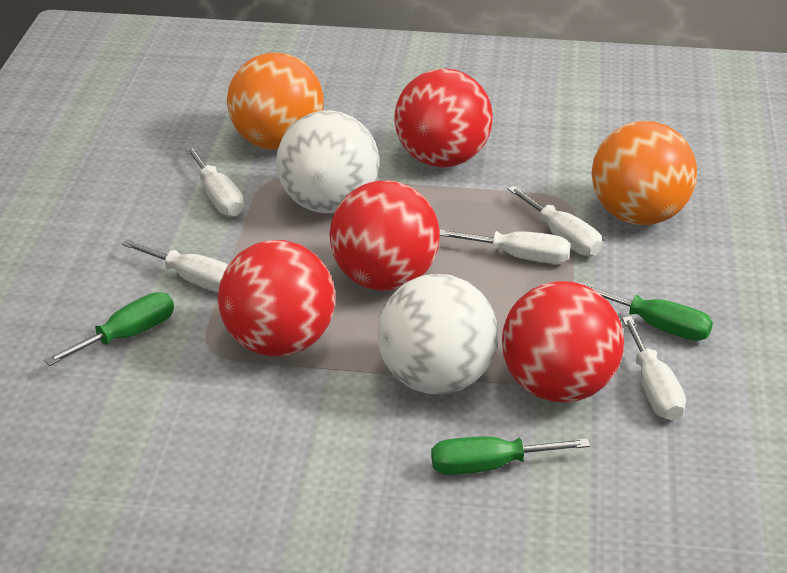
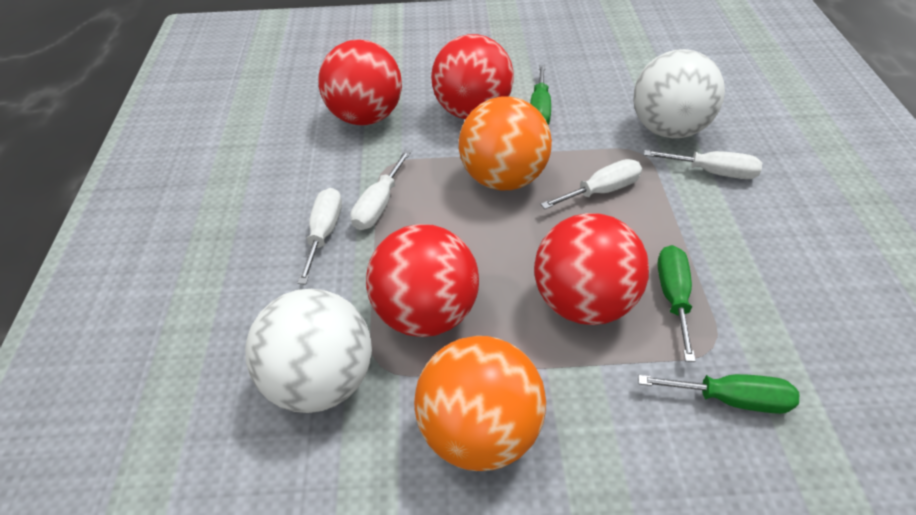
white screwdriver: 5 -> 4

